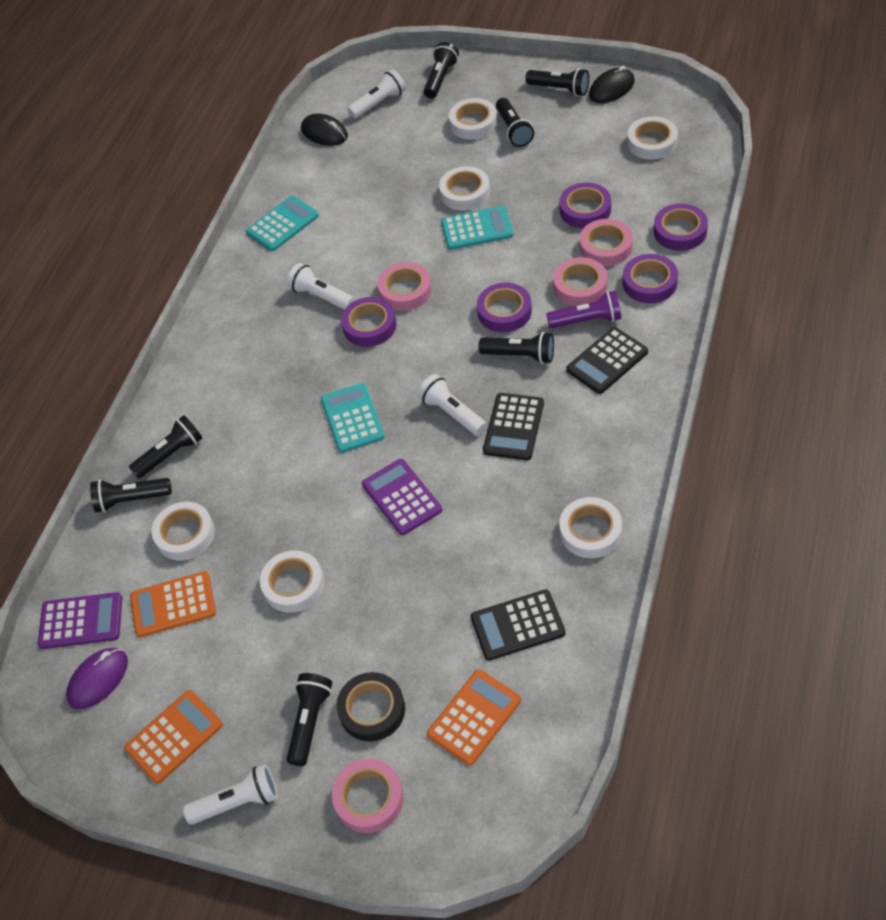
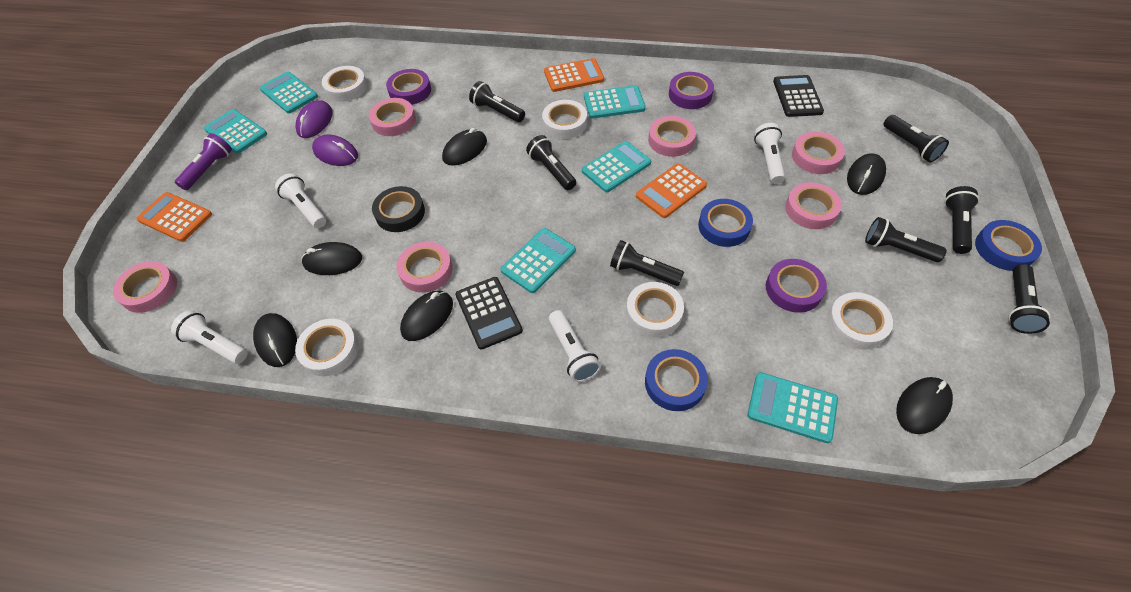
black calculator: 3 -> 2
black mouse: 2 -> 6
blue tape: 0 -> 3
pink tape: 4 -> 6
purple calculator: 2 -> 0
purple mouse: 1 -> 2
purple tape: 5 -> 3
turquoise calculator: 3 -> 6
white tape: 6 -> 5

